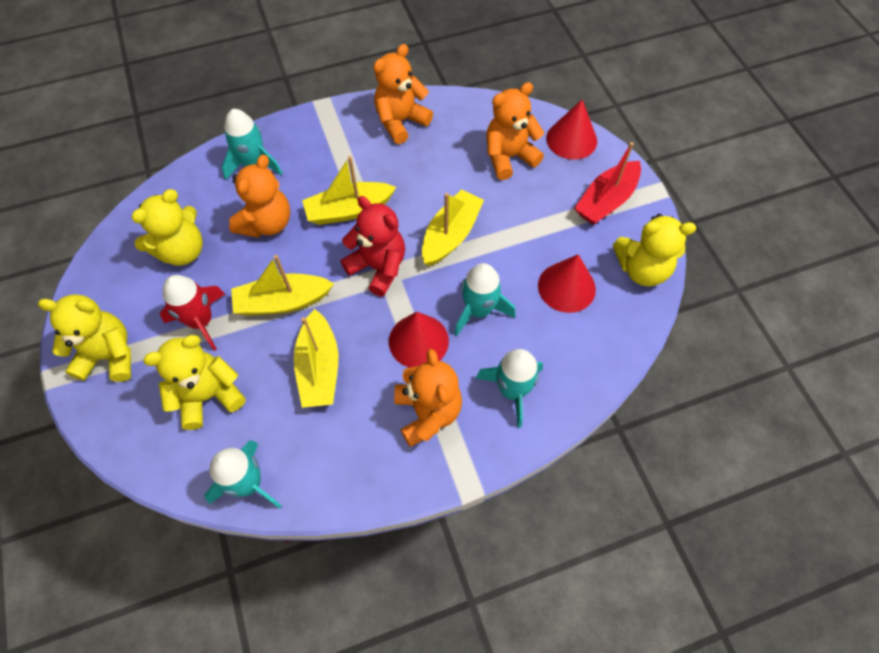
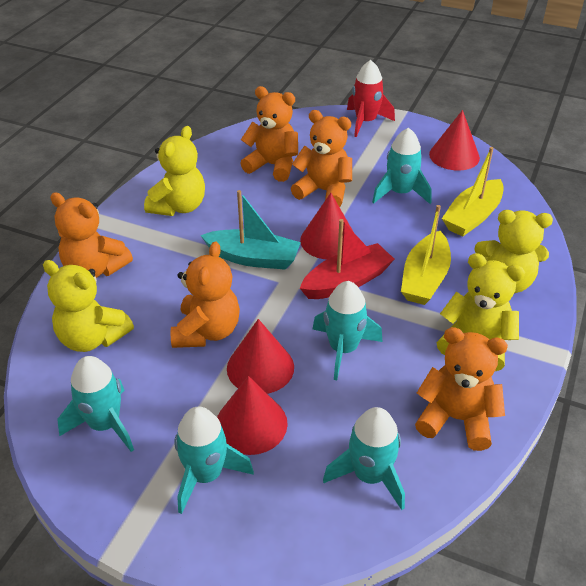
orange teddy bear: 4 -> 5
red cone: 3 -> 4
red teddy bear: 1 -> 0
turquoise boat: 0 -> 1
turquoise rocket: 4 -> 5
yellow boat: 4 -> 2

